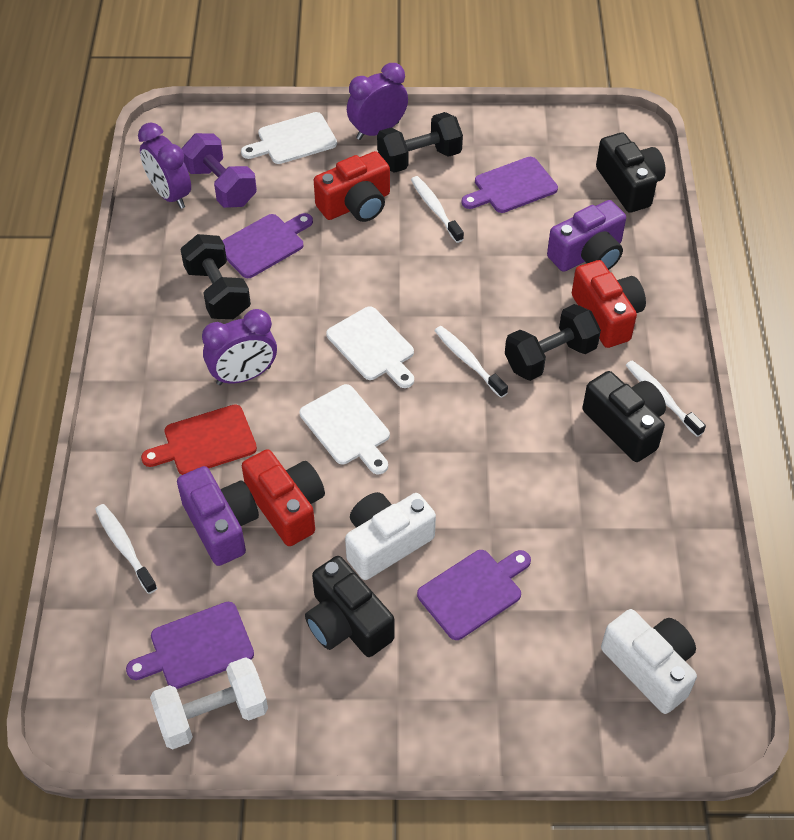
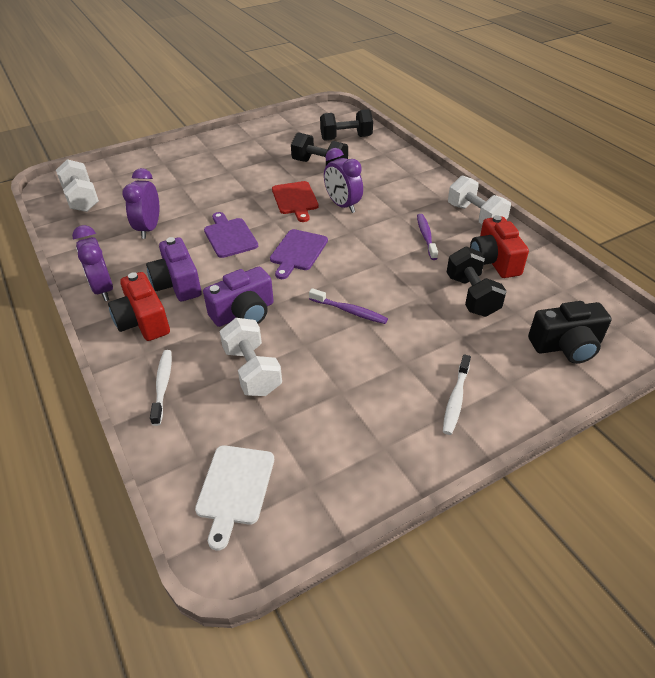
black camera: 3 -> 1
purple cutting board: 4 -> 2
purple dumbbell: 1 -> 0
purple toothbrush: 0 -> 2
red camera: 3 -> 2
white camera: 2 -> 0
white cutting board: 3 -> 1
white dumbbell: 1 -> 3
white toothbrush: 4 -> 2

